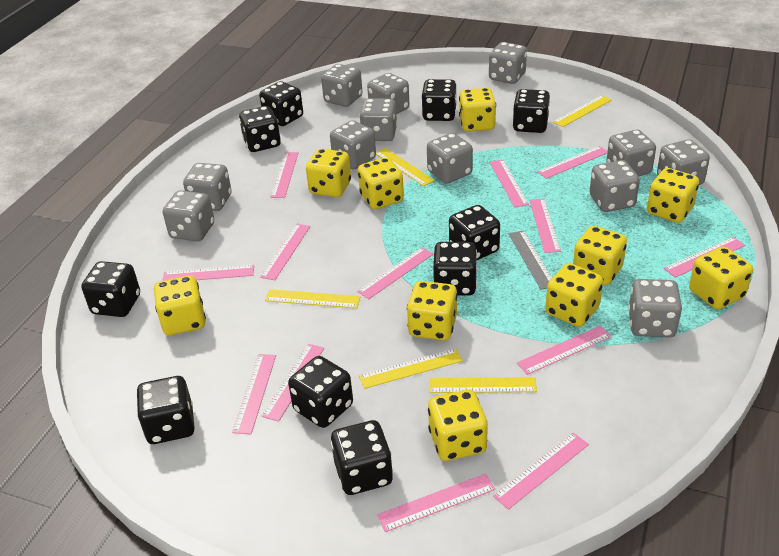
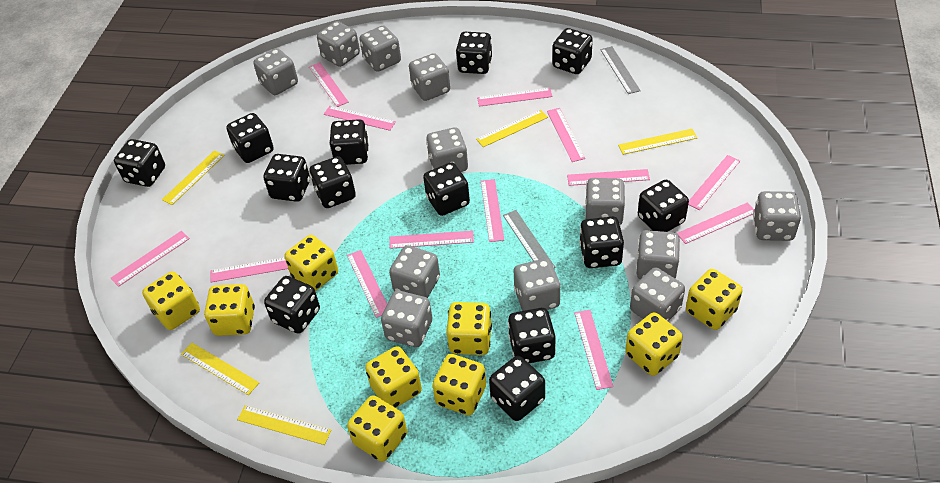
black dice: 10 -> 13
grey ruler: 1 -> 2
yellow dice: 10 -> 9

